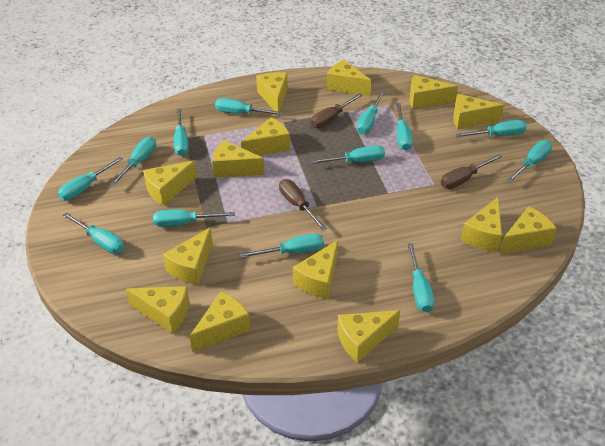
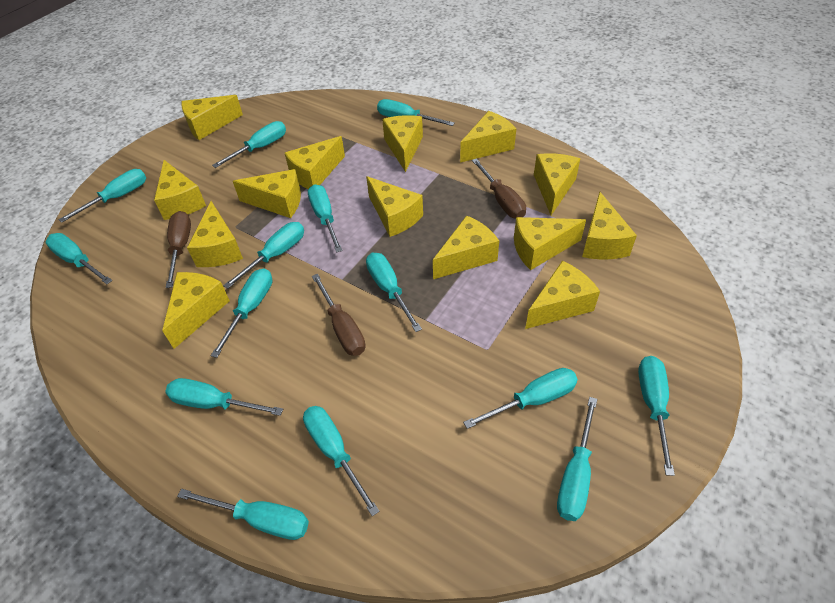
turquoise screwdriver: 13 -> 14

